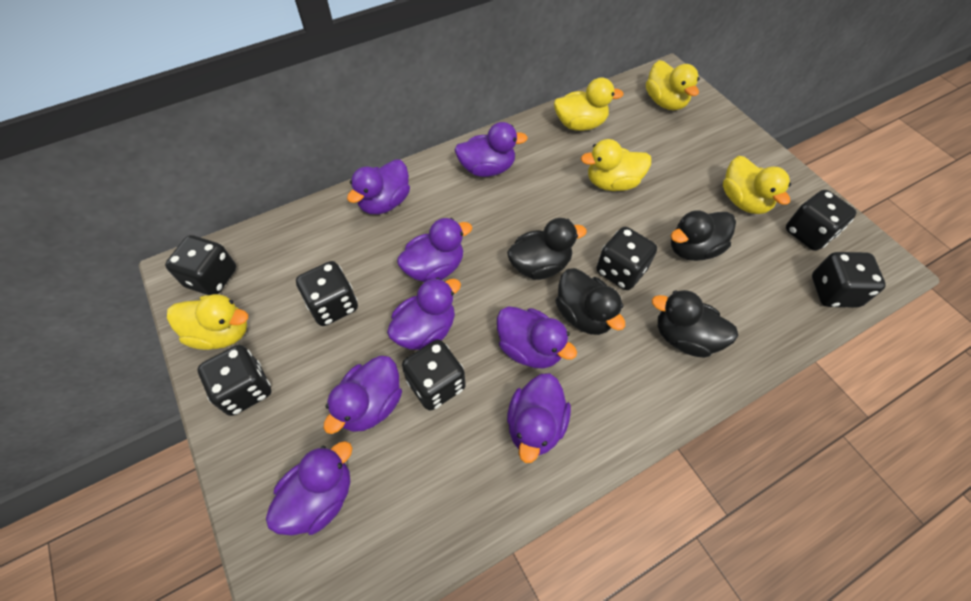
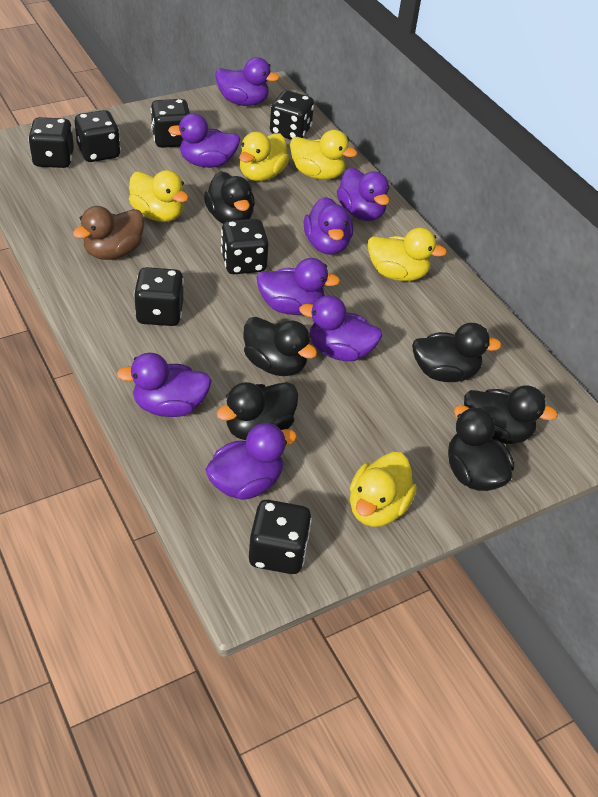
black duck: 4 -> 6
brown duck: 0 -> 1

